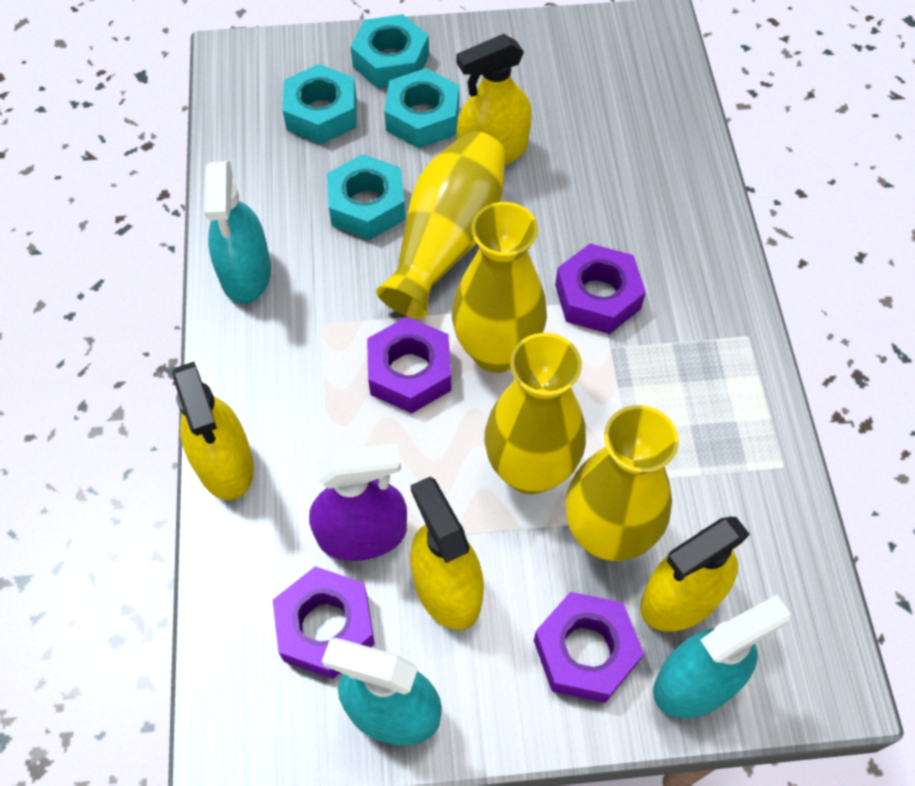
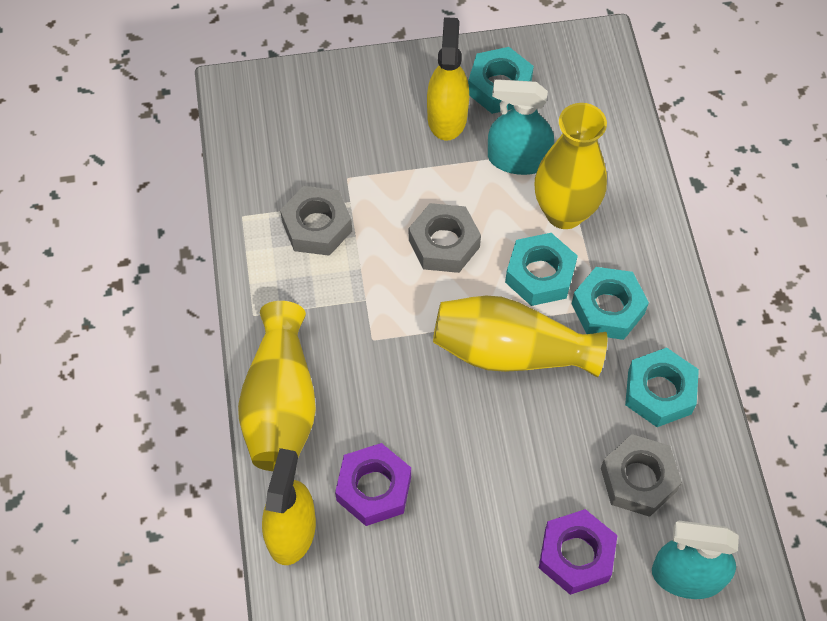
grey nut: 0 -> 3
purple nut: 4 -> 2
purple spray bottle: 1 -> 0
turquoise spray bottle: 3 -> 2
yellow spray bottle: 4 -> 2
yellow vase: 4 -> 3

